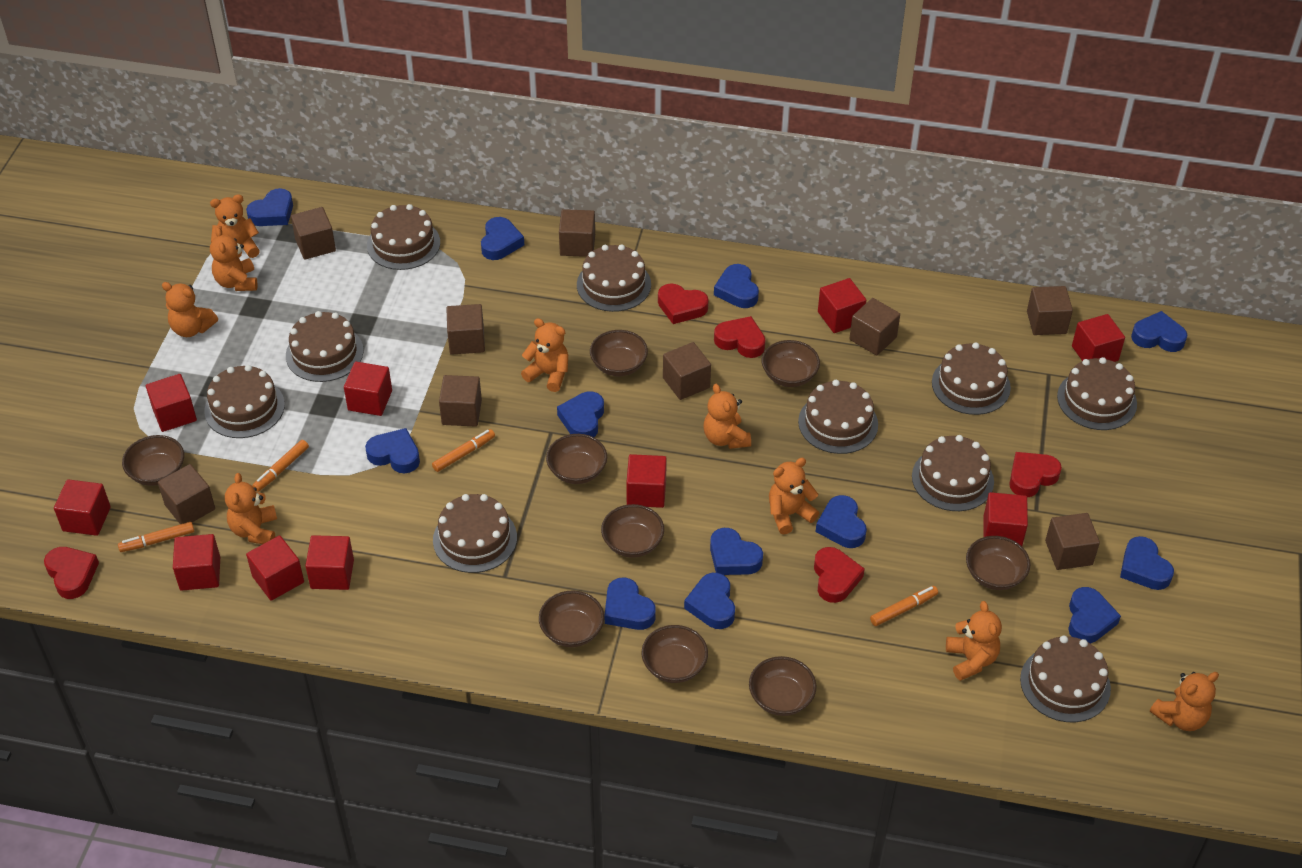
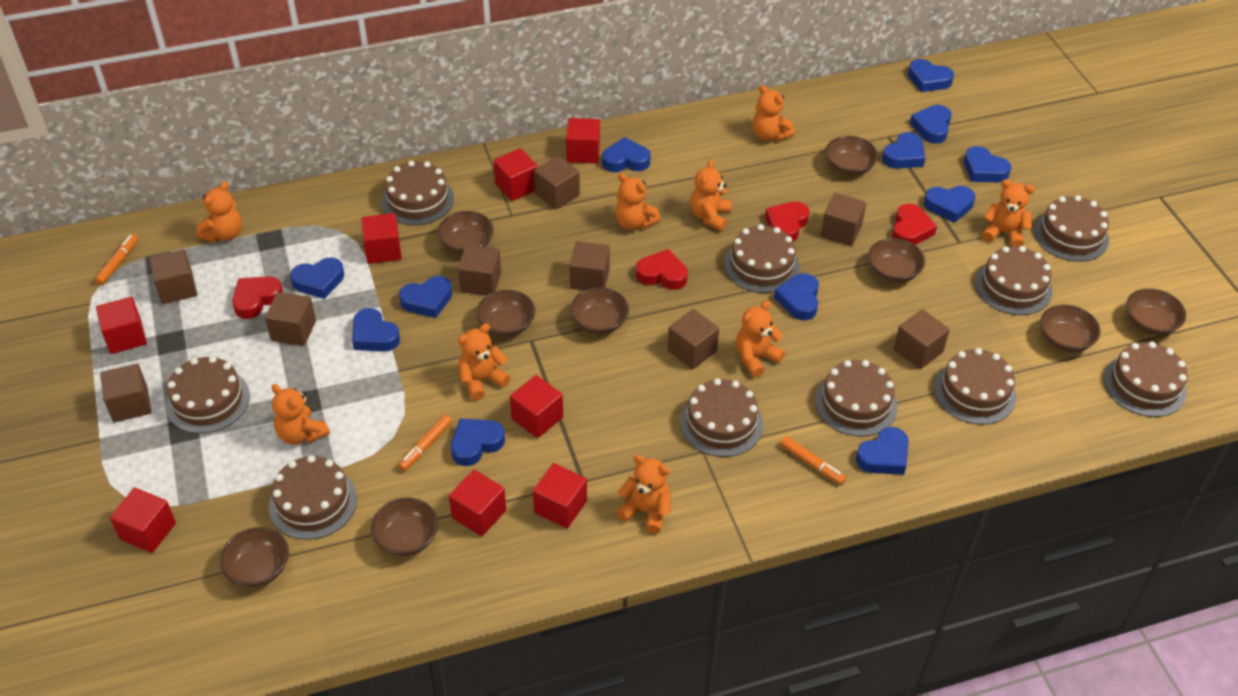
orange marker: 4 -> 3
red cube: 10 -> 8
red heart: 5 -> 4

